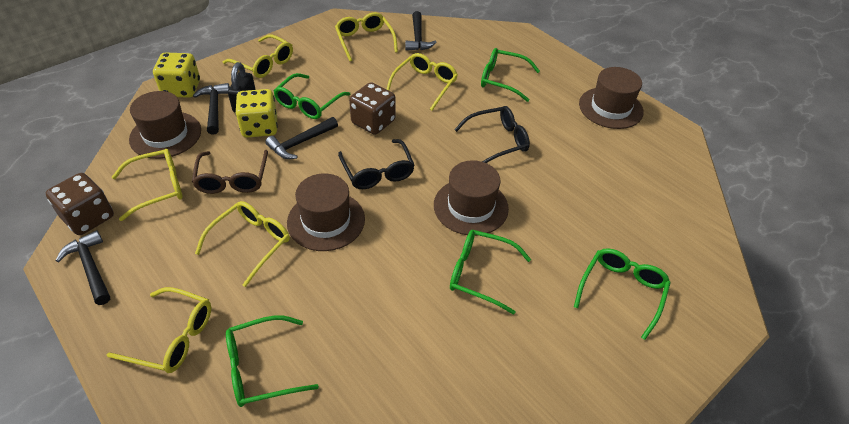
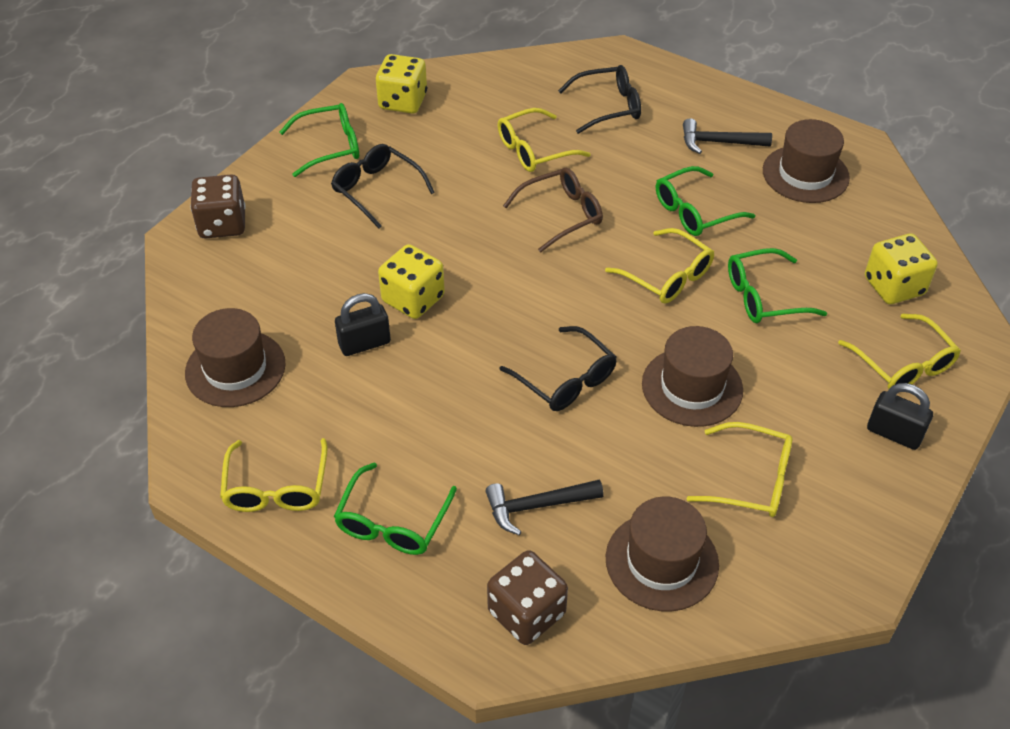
black glasses: 2 -> 3
black hammer: 4 -> 2
black padlock: 1 -> 2
green glasses: 5 -> 4
yellow dice: 2 -> 3
yellow glasses: 6 -> 5

